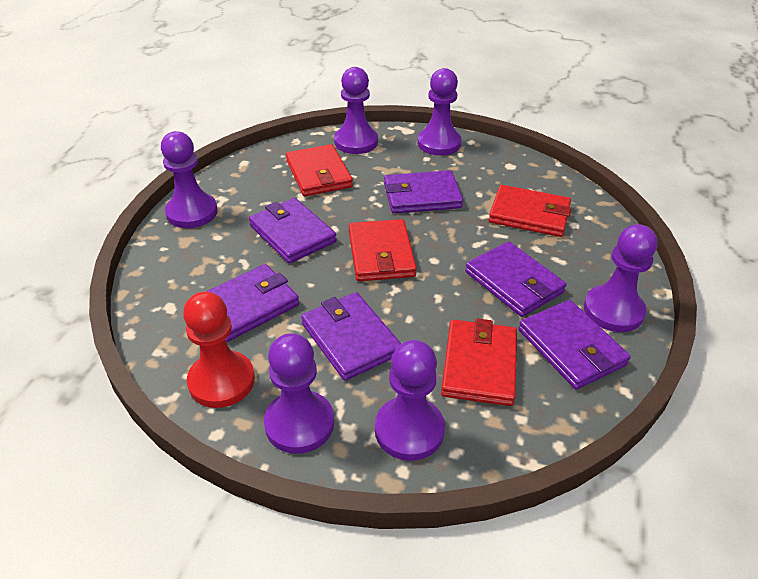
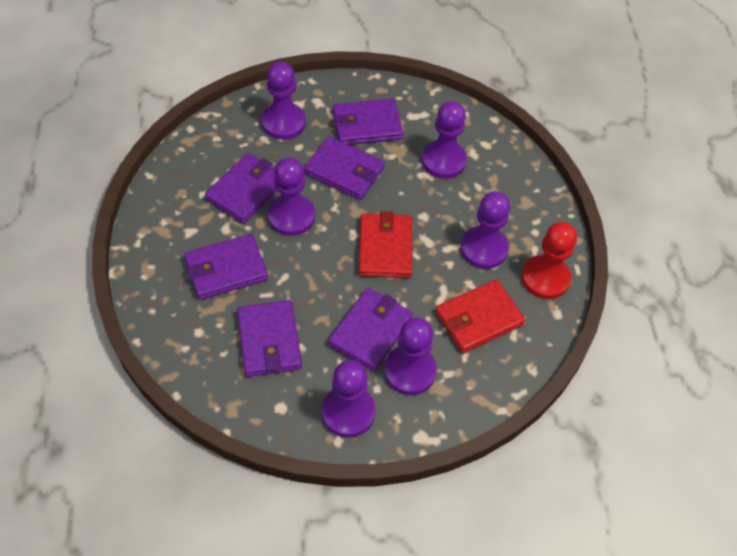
red wallet: 4 -> 2

